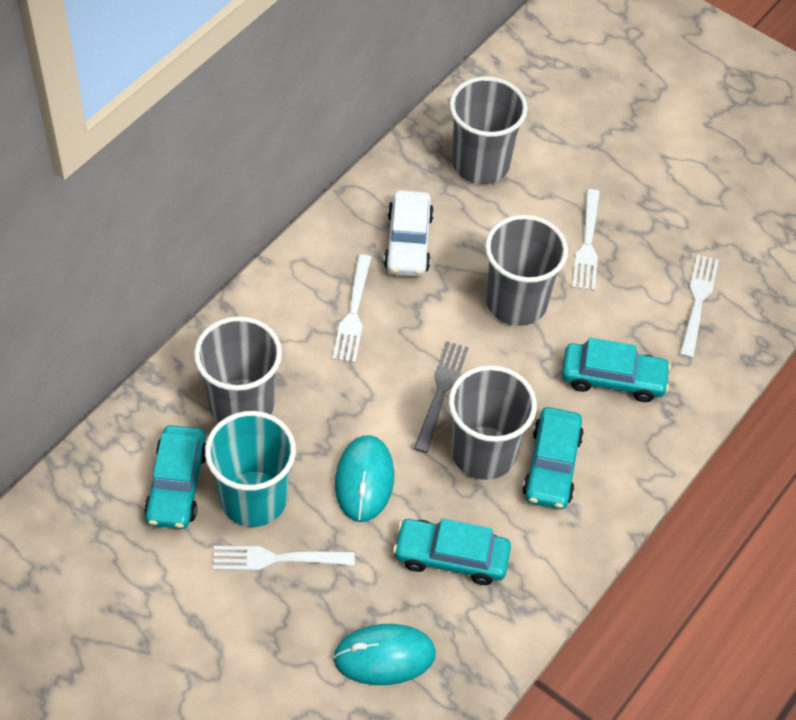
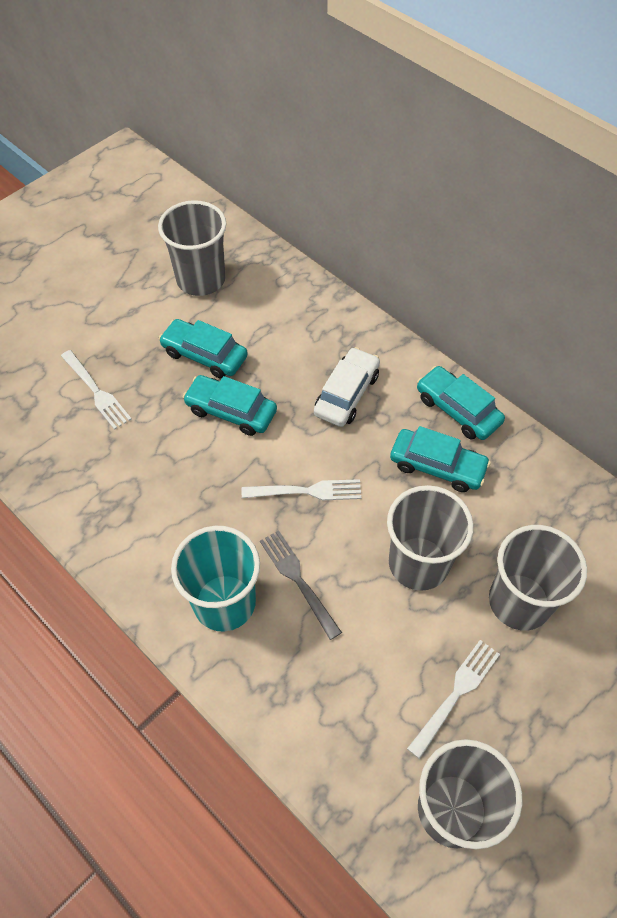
turquoise mouse: 2 -> 0
white fork: 4 -> 3

